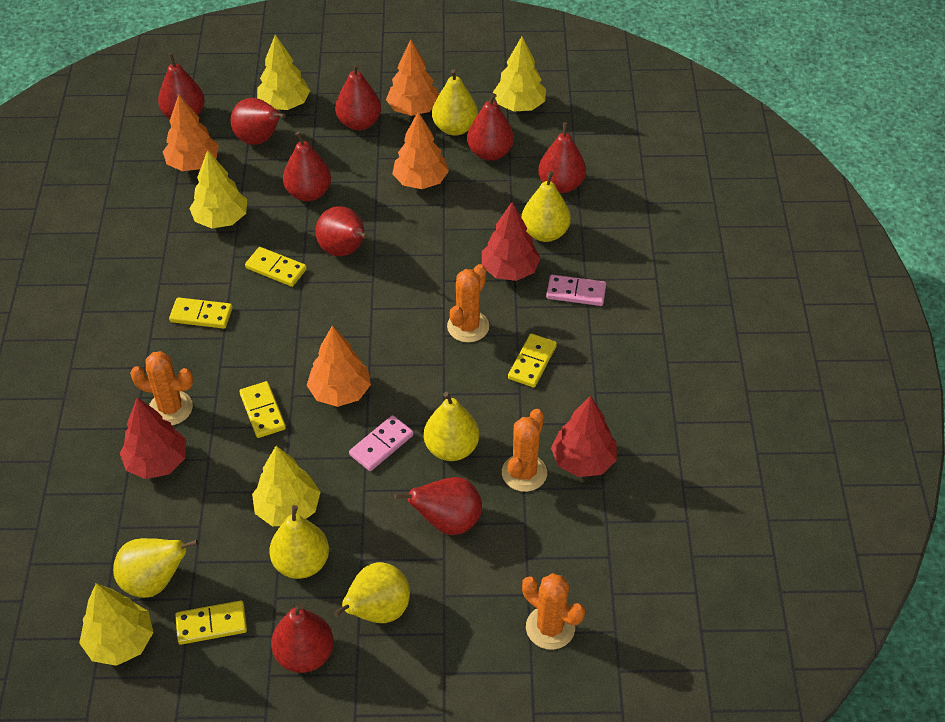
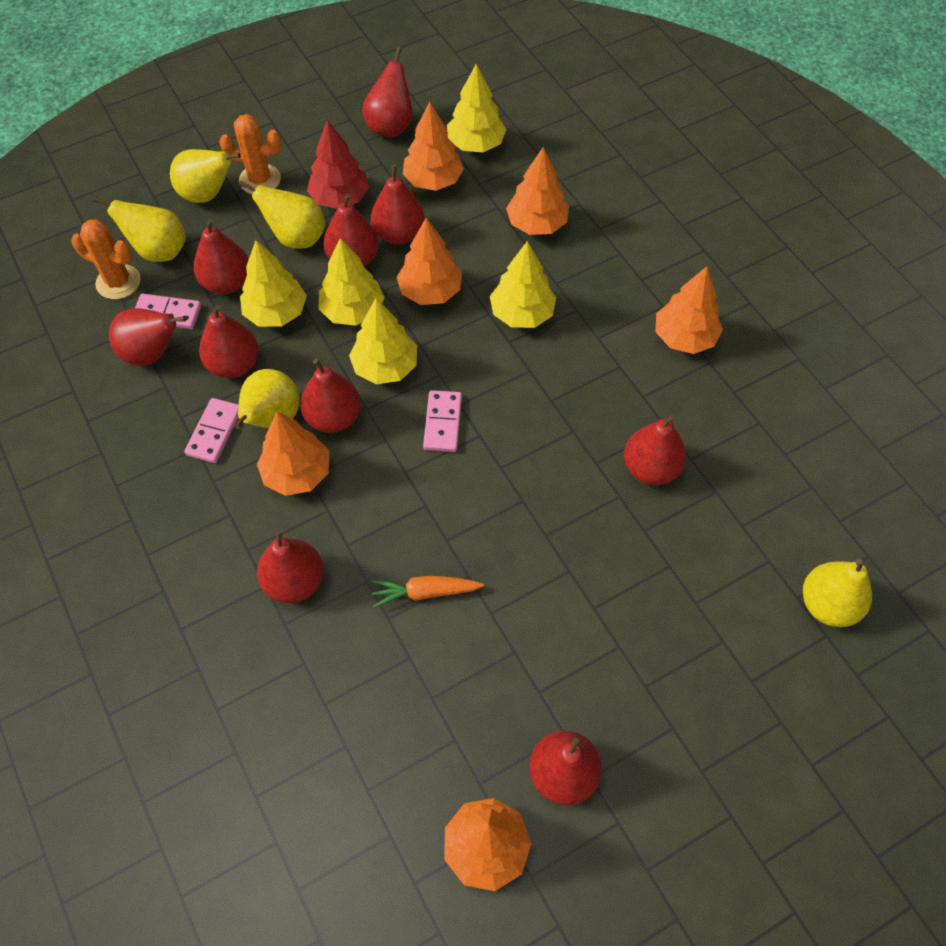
orange cactus: 4 -> 2
orange carrot: 0 -> 1
orange tree: 4 -> 6
pink domino: 2 -> 3
red pear: 9 -> 10
red tree: 3 -> 1
yellow domino: 5 -> 0
yellow pear: 6 -> 5

